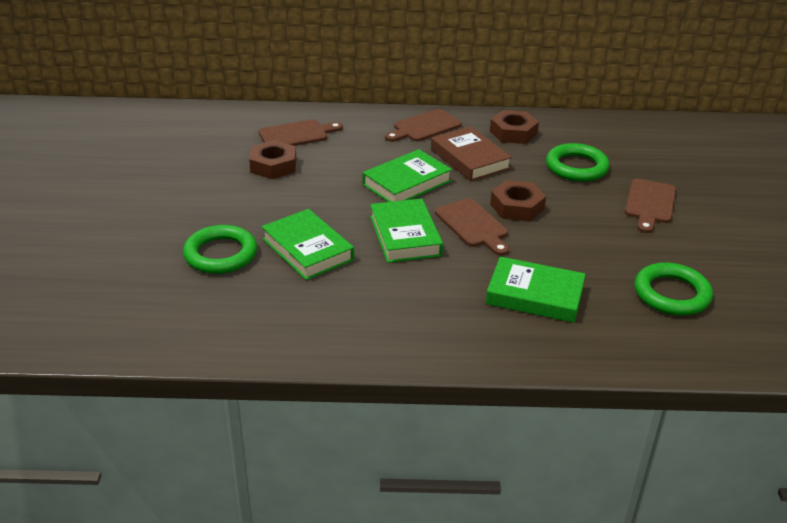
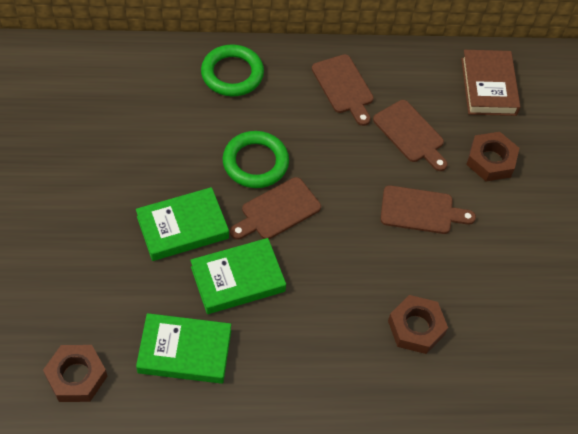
green book: 4 -> 3
green ring: 3 -> 2

